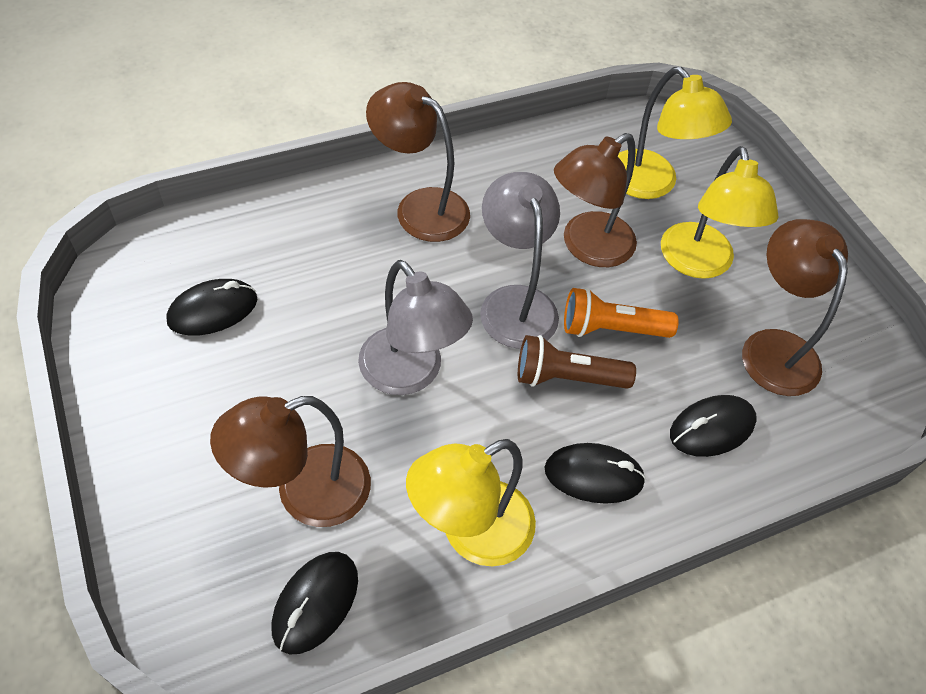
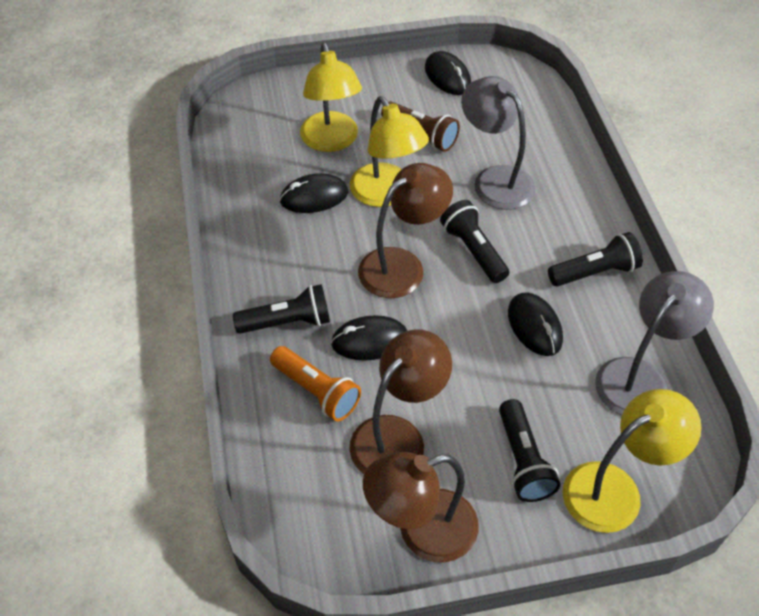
black flashlight: 0 -> 4
brown lamp: 4 -> 3

